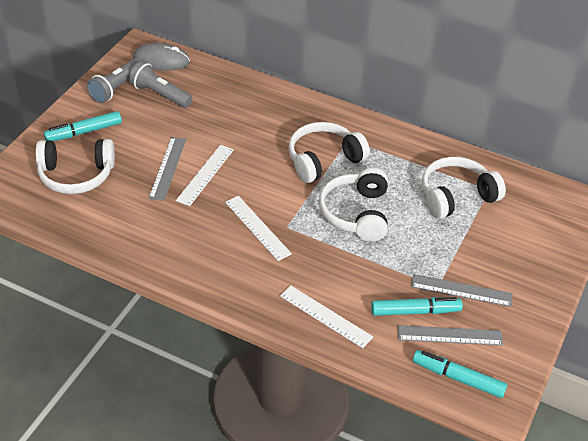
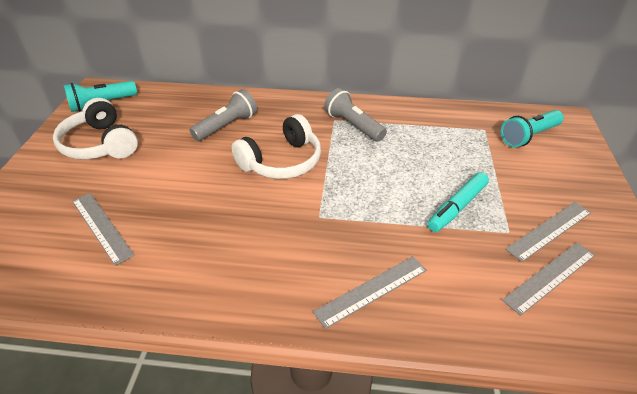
grey mouse: 1 -> 0
grey ruler: 3 -> 4
turquoise flashlight: 0 -> 2
turquoise marker: 3 -> 1
white headphones: 4 -> 2
white ruler: 3 -> 0

